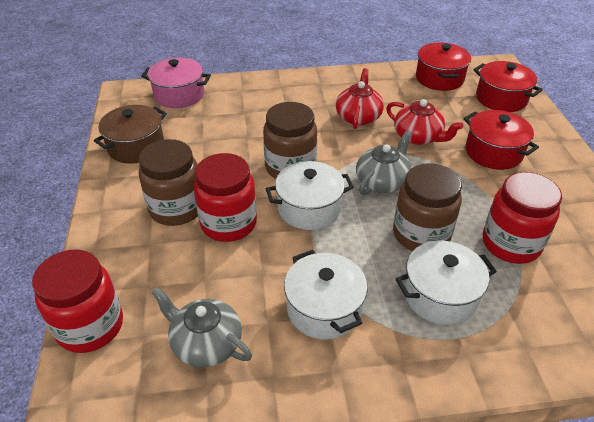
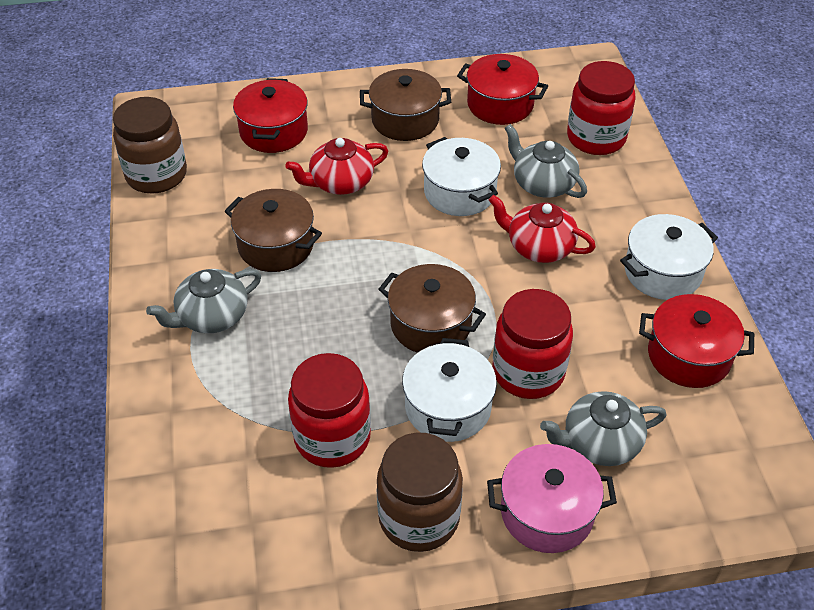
brown jar: 3 -> 2
brown pot: 1 -> 3
grey teapot: 2 -> 3

